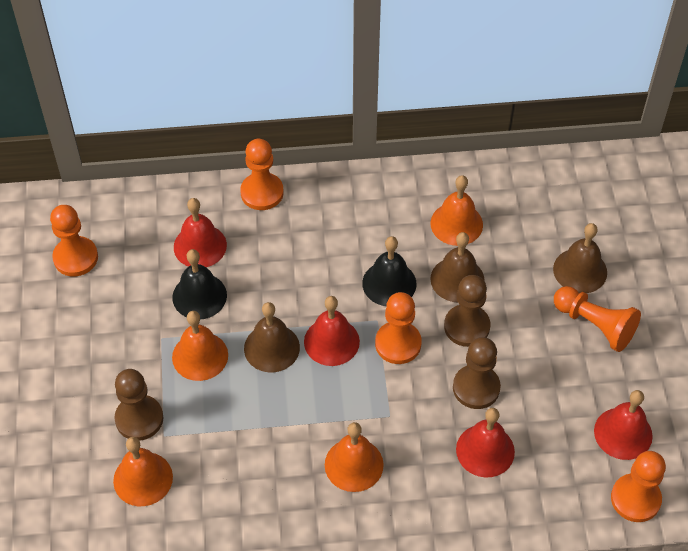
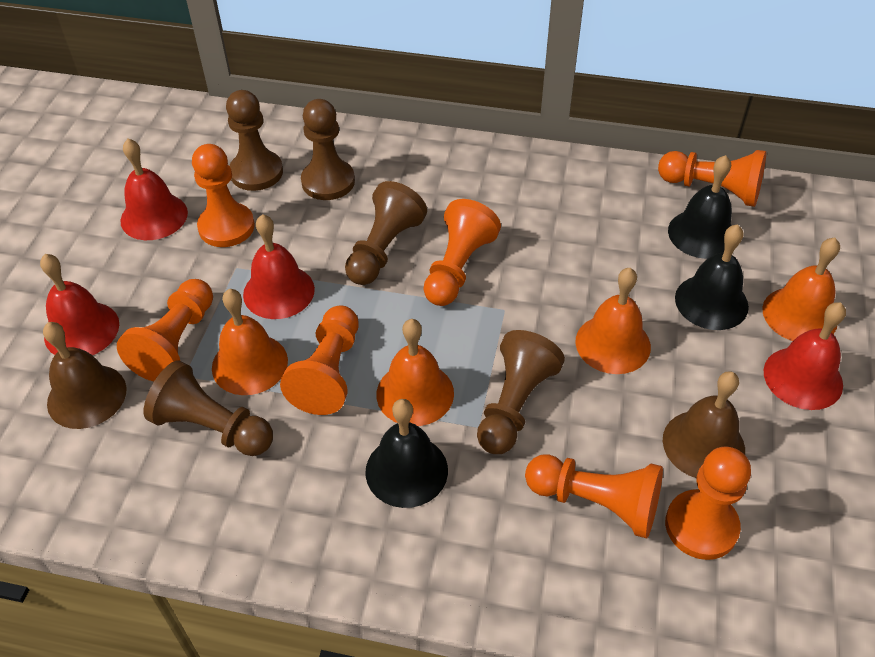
black bell: 2 -> 3
brown bell: 3 -> 2
brown pawn: 3 -> 5
orange pawn: 5 -> 7

